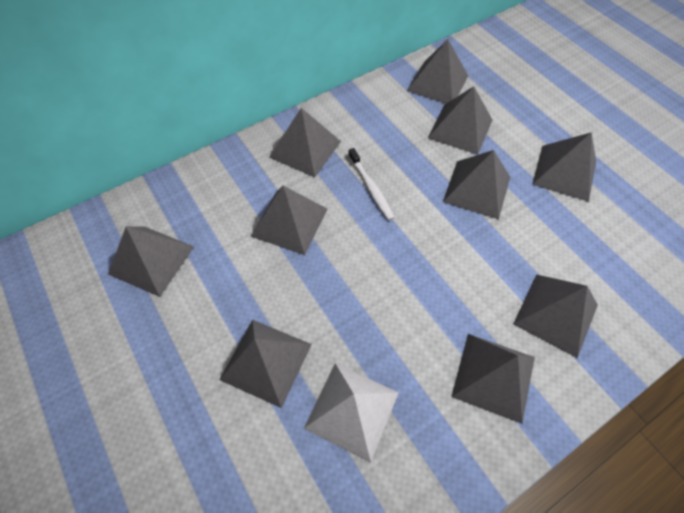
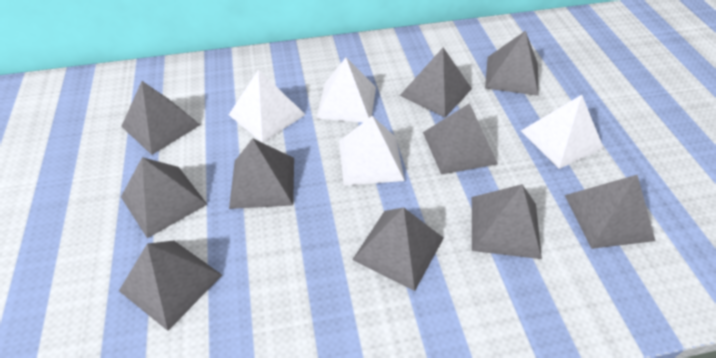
white pyramid: 1 -> 4
white toothbrush: 1 -> 0

